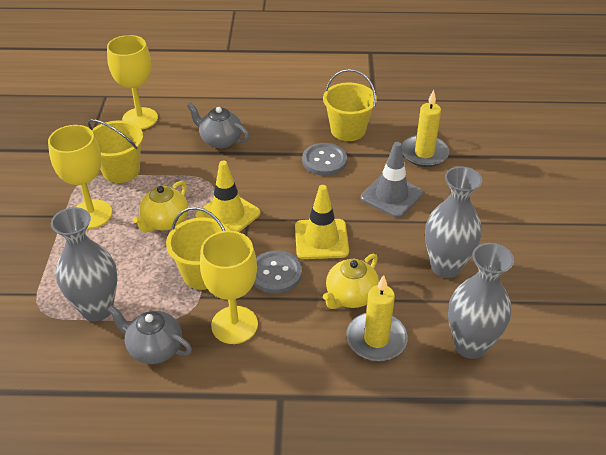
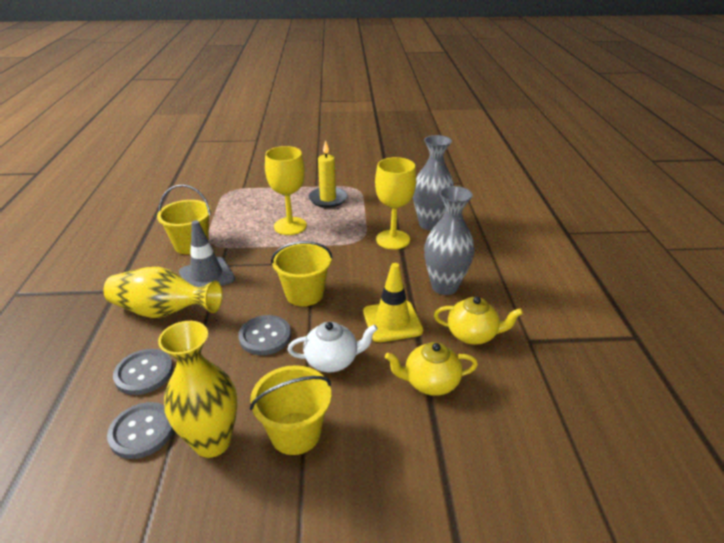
grey button: 2 -> 3
grey teapot: 2 -> 0
grey vase: 3 -> 2
white teapot: 0 -> 1
yellow candle: 2 -> 1
yellow goblet: 3 -> 2
yellow traffic cone: 2 -> 1
yellow vase: 0 -> 2

